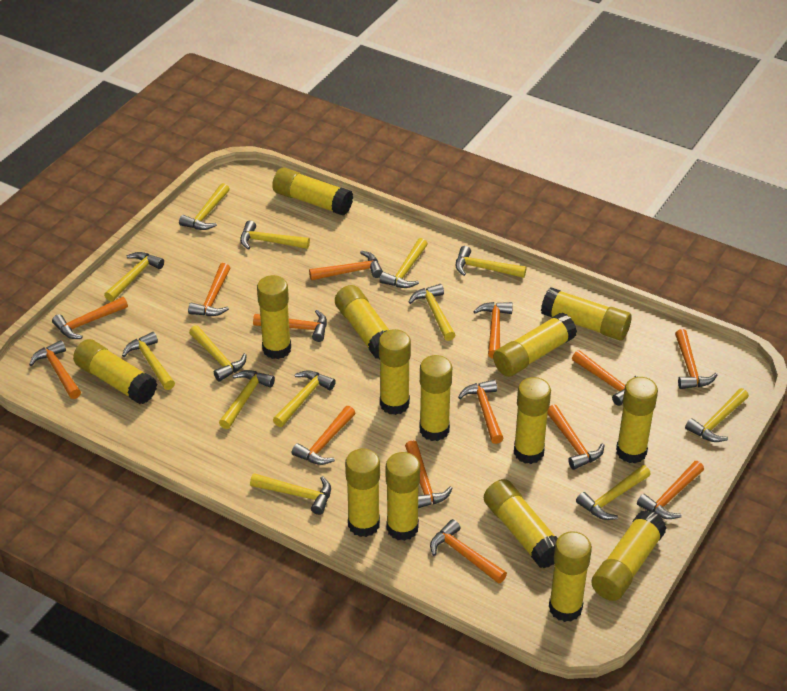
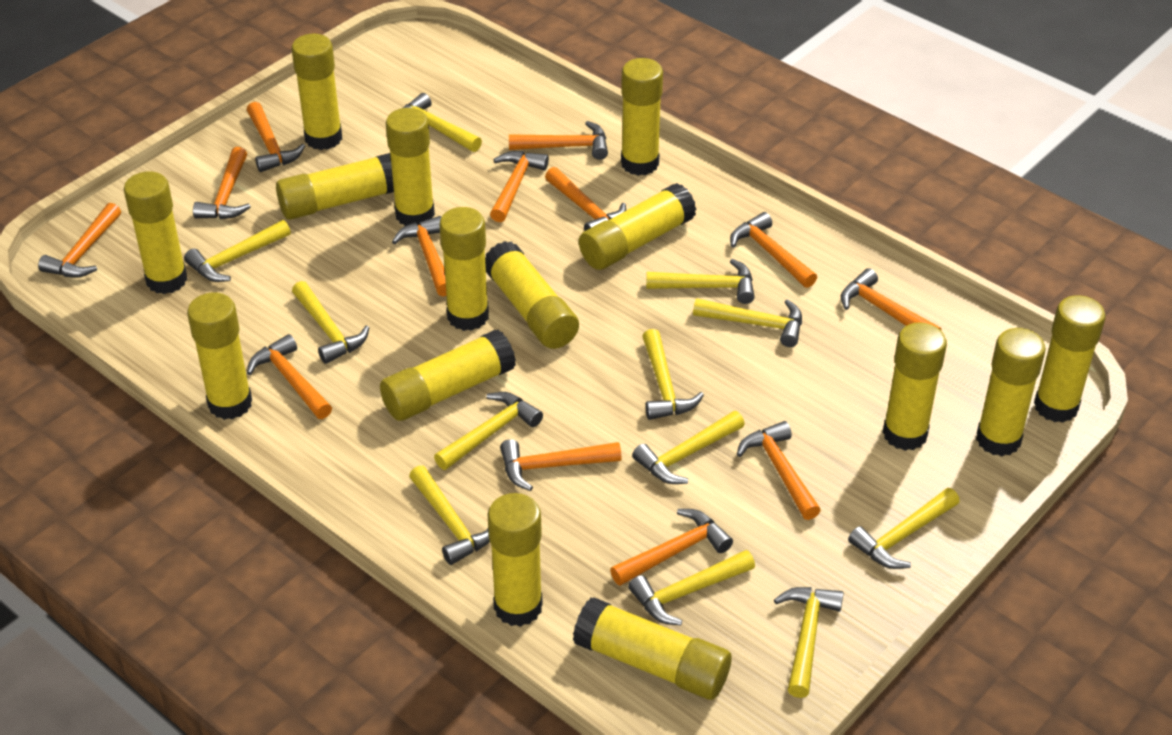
orange hammer: 14 -> 13
yellow hammer: 13 -> 12

